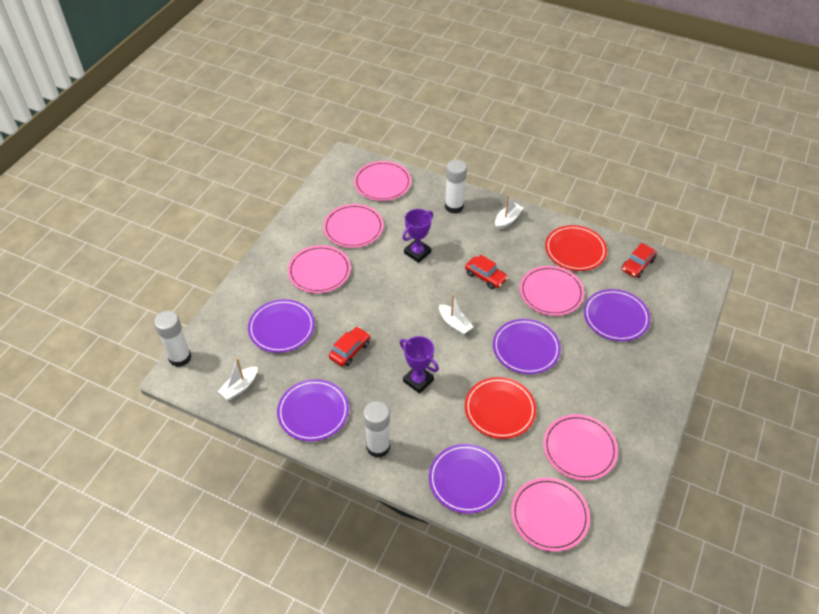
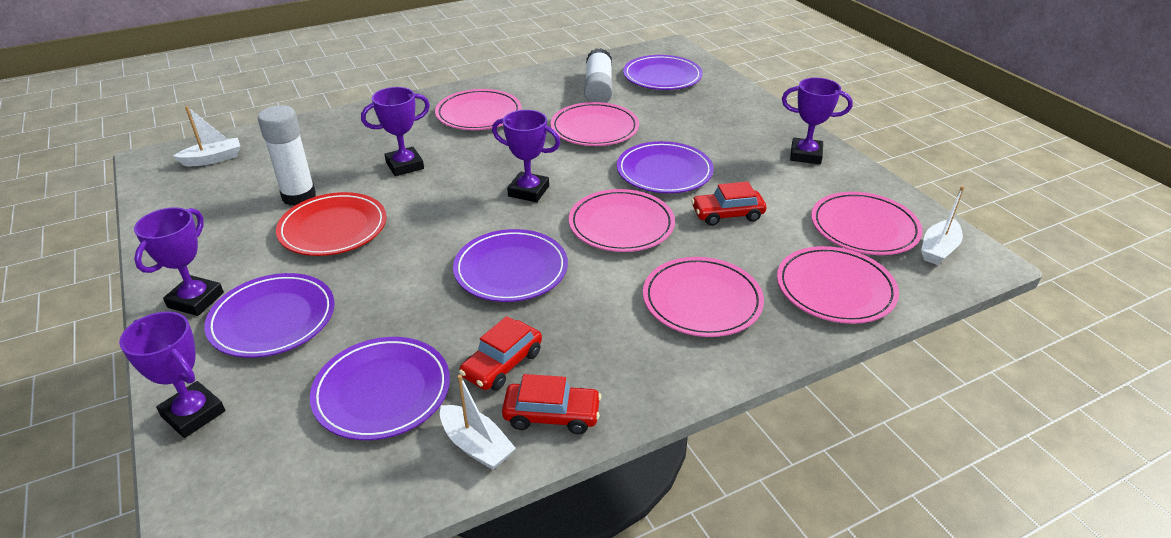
purple trophy: 2 -> 5
red plate: 2 -> 1
white glue stick: 3 -> 2

